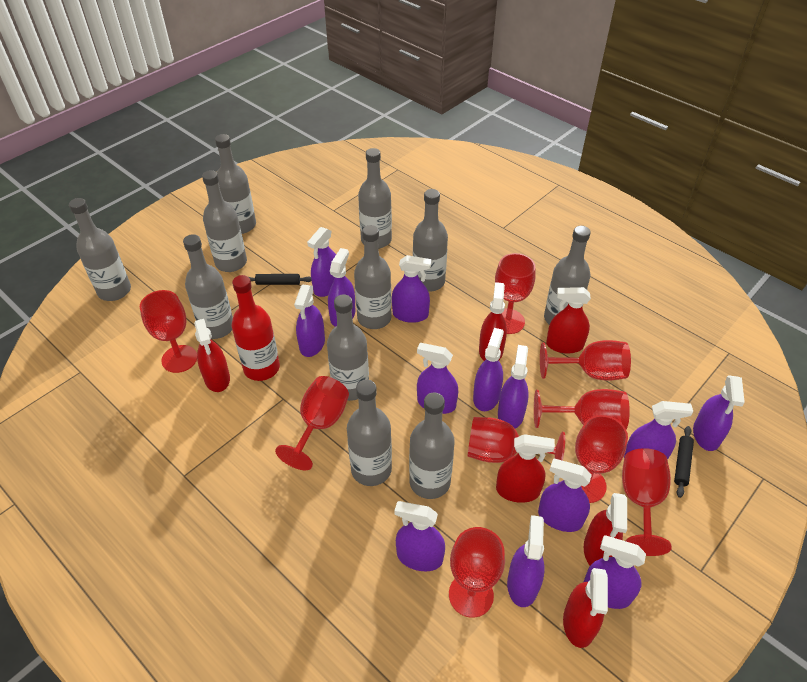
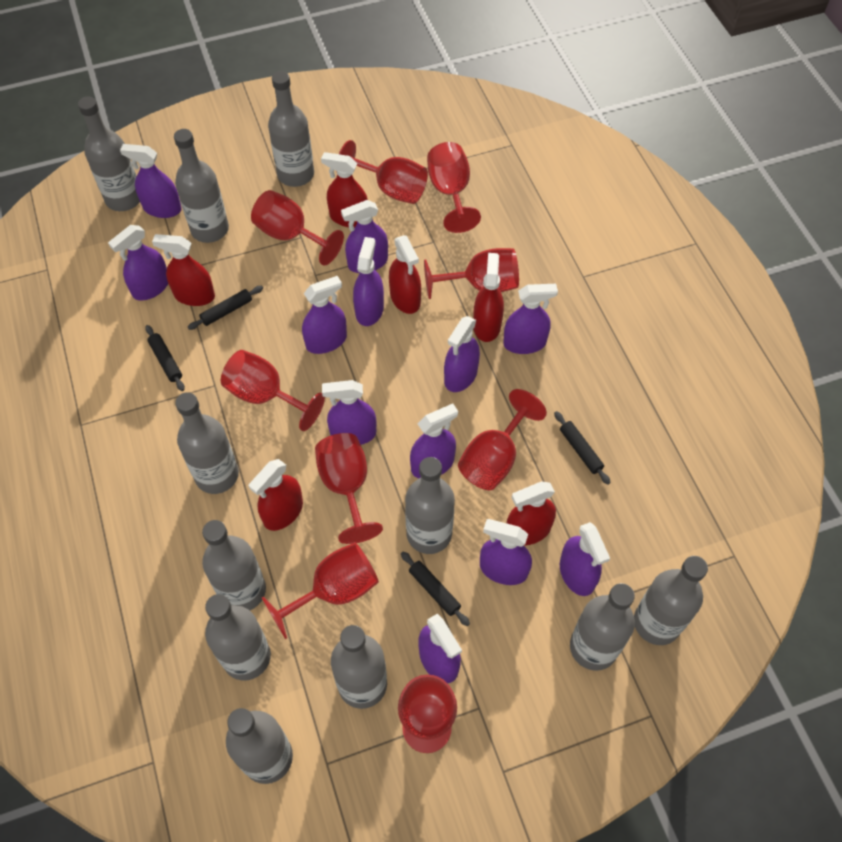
black rolling pin: 2 -> 4
purple spray bottle: 13 -> 12
red bottle: 1 -> 0

